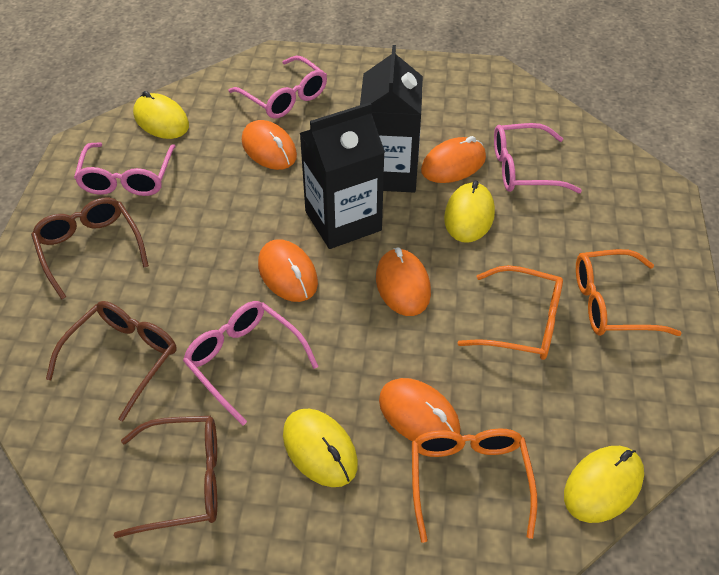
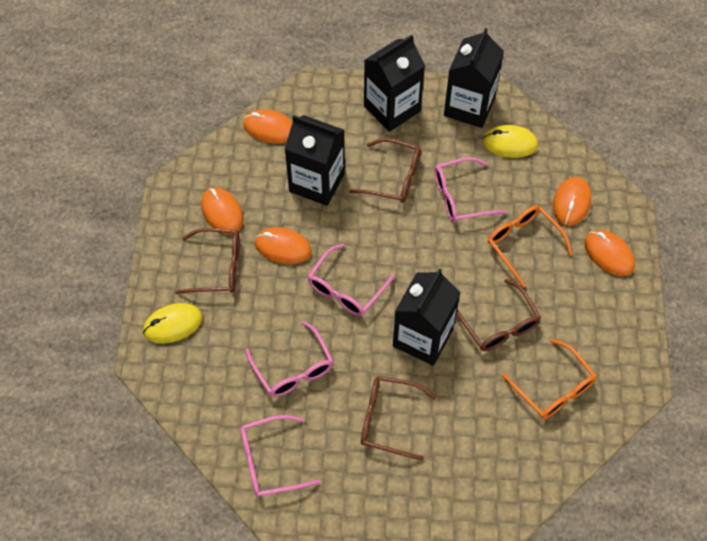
black carton: 2 -> 4
brown glasses: 3 -> 4
orange glasses: 3 -> 2
yellow mouse: 4 -> 2

